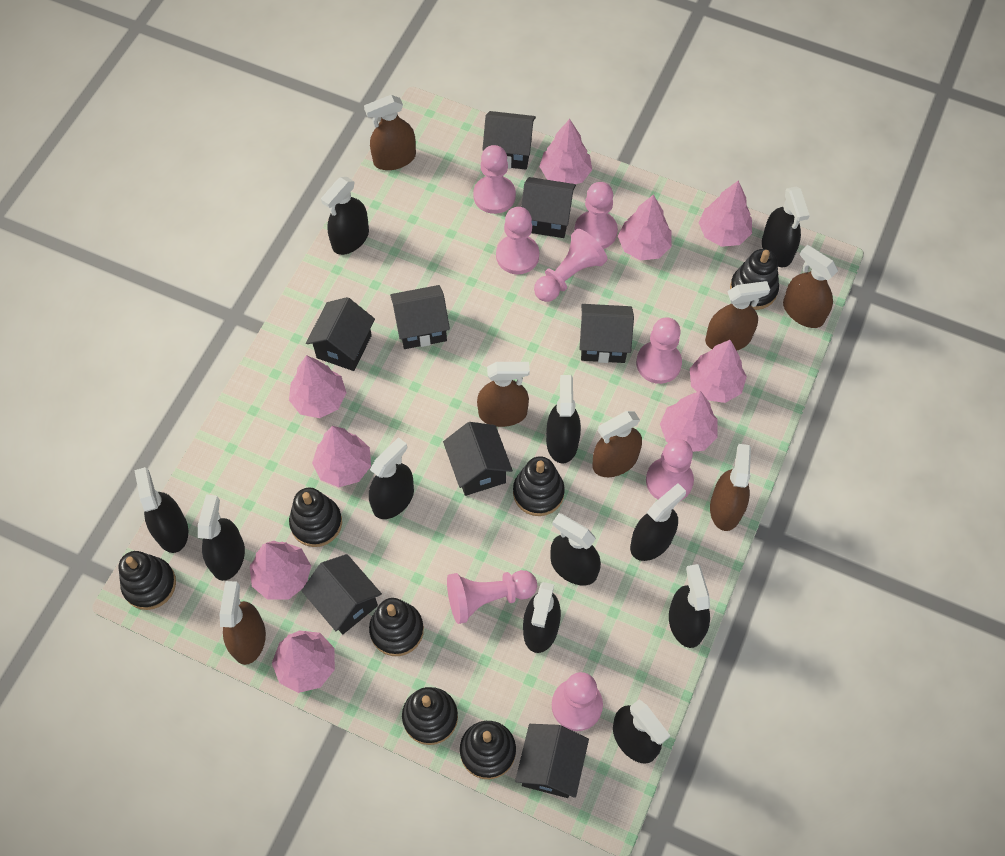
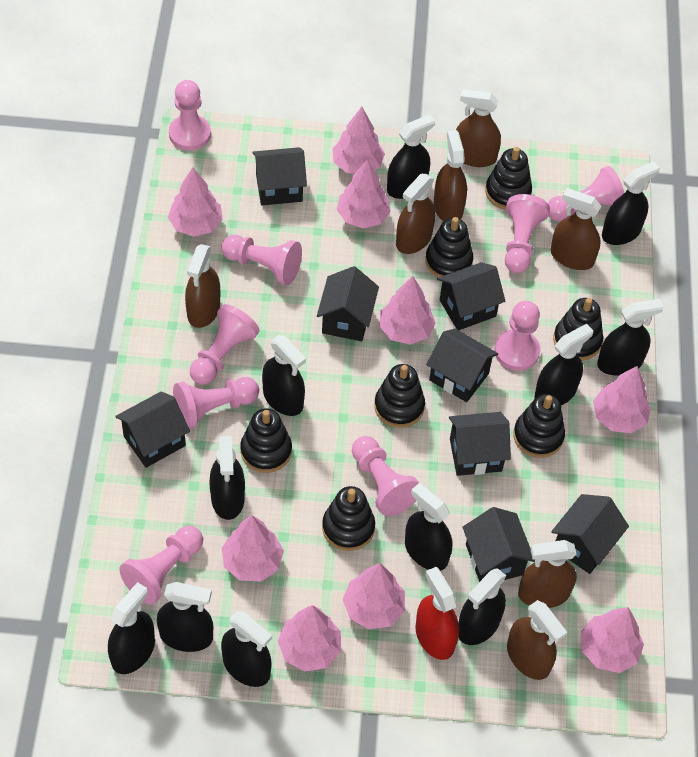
pink pawn: 8 -> 9
red spray bottle: 0 -> 1

